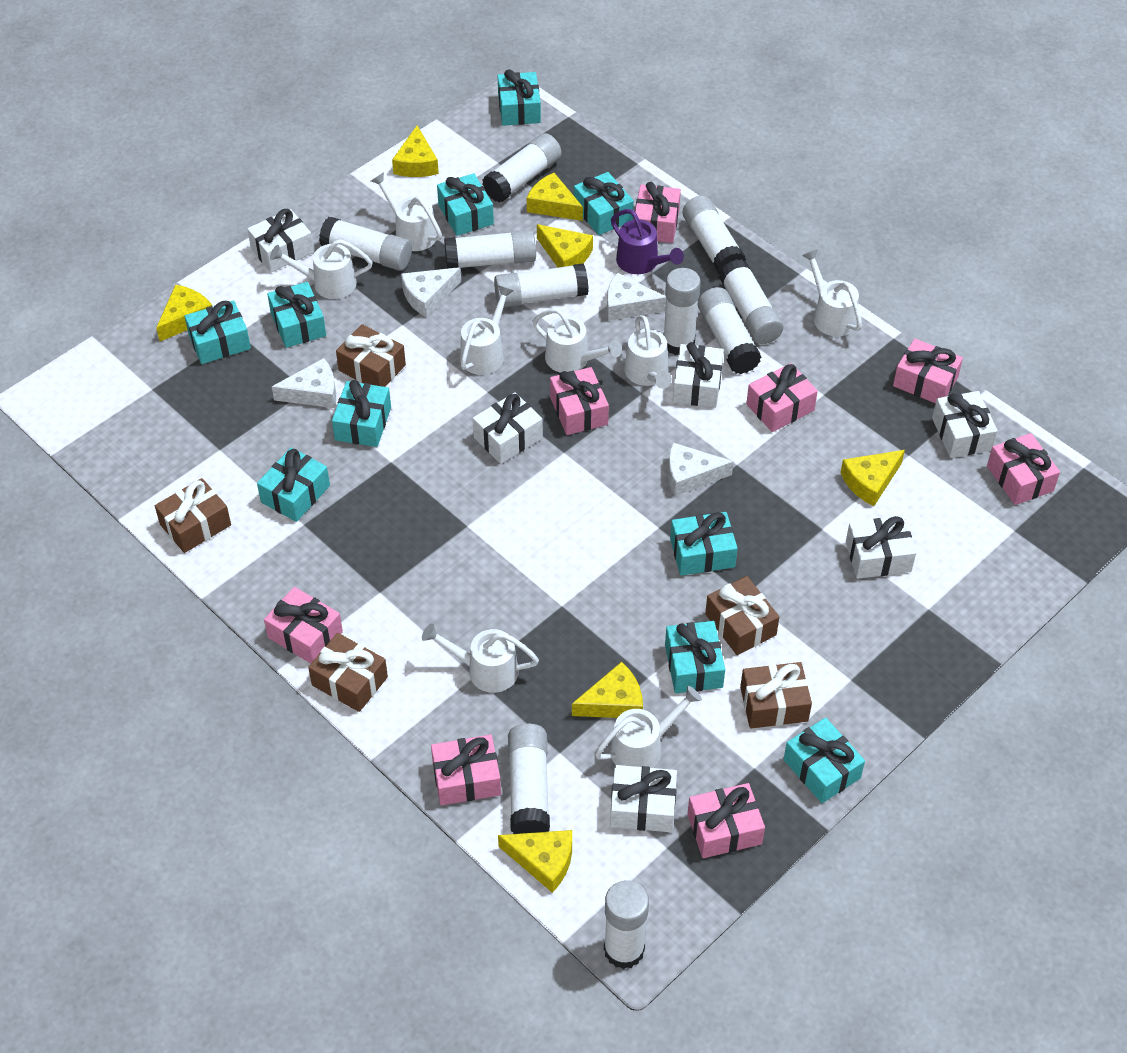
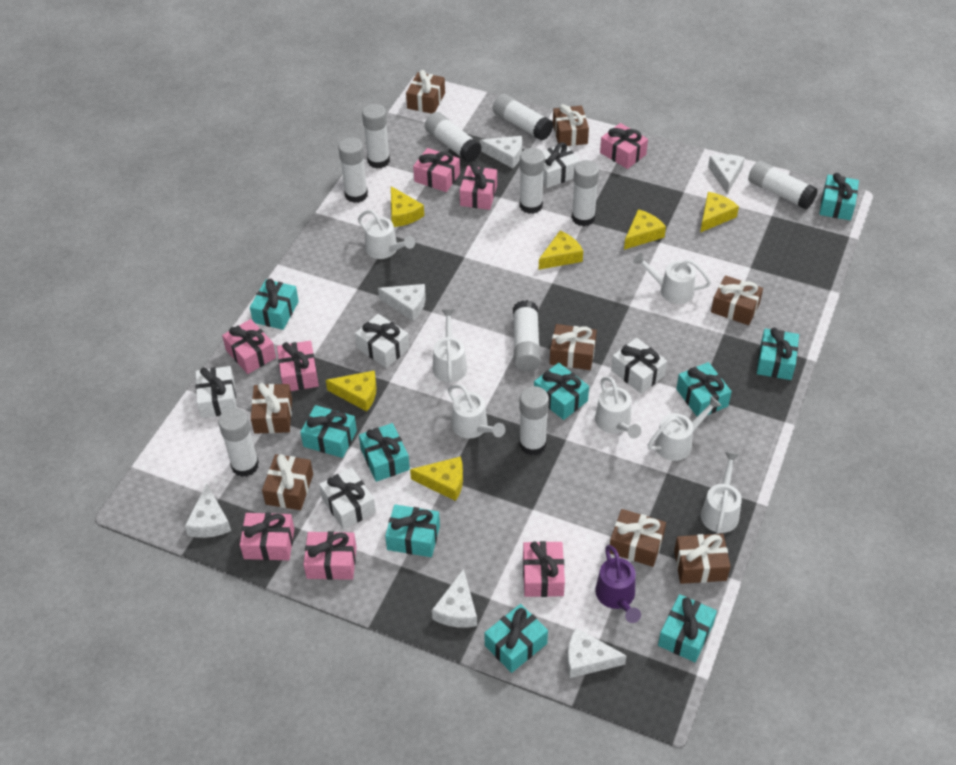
brown gift: 5 -> 8
white cheese: 4 -> 6
white gift: 6 -> 5
white watering can: 8 -> 7
yellow cheese: 7 -> 6

